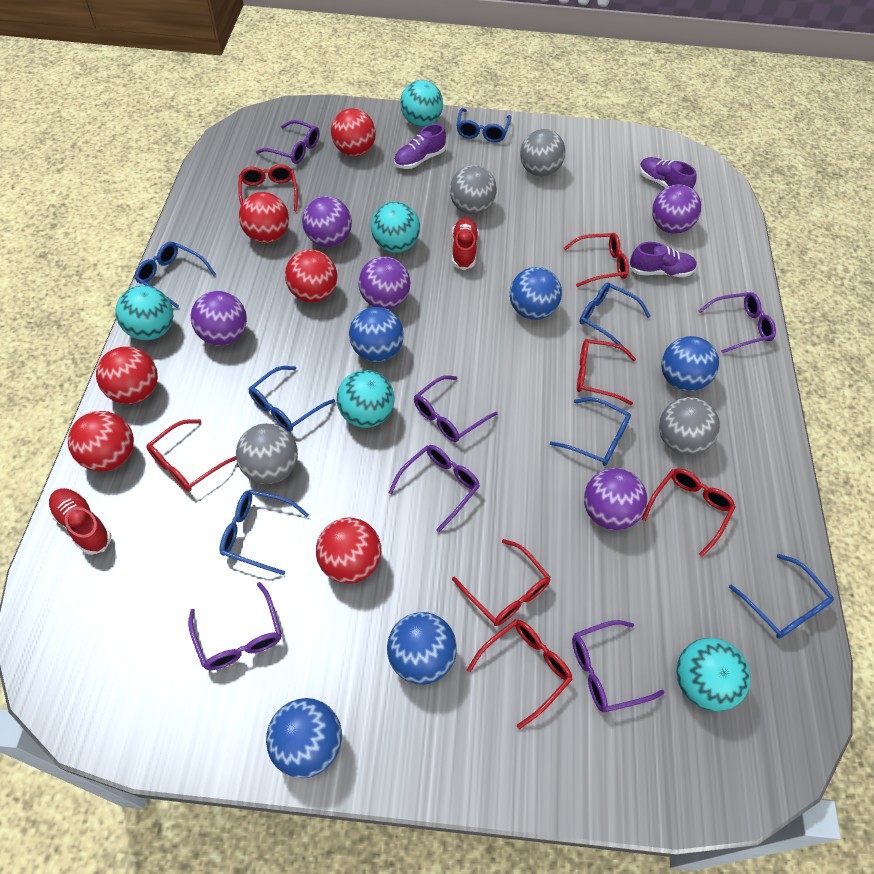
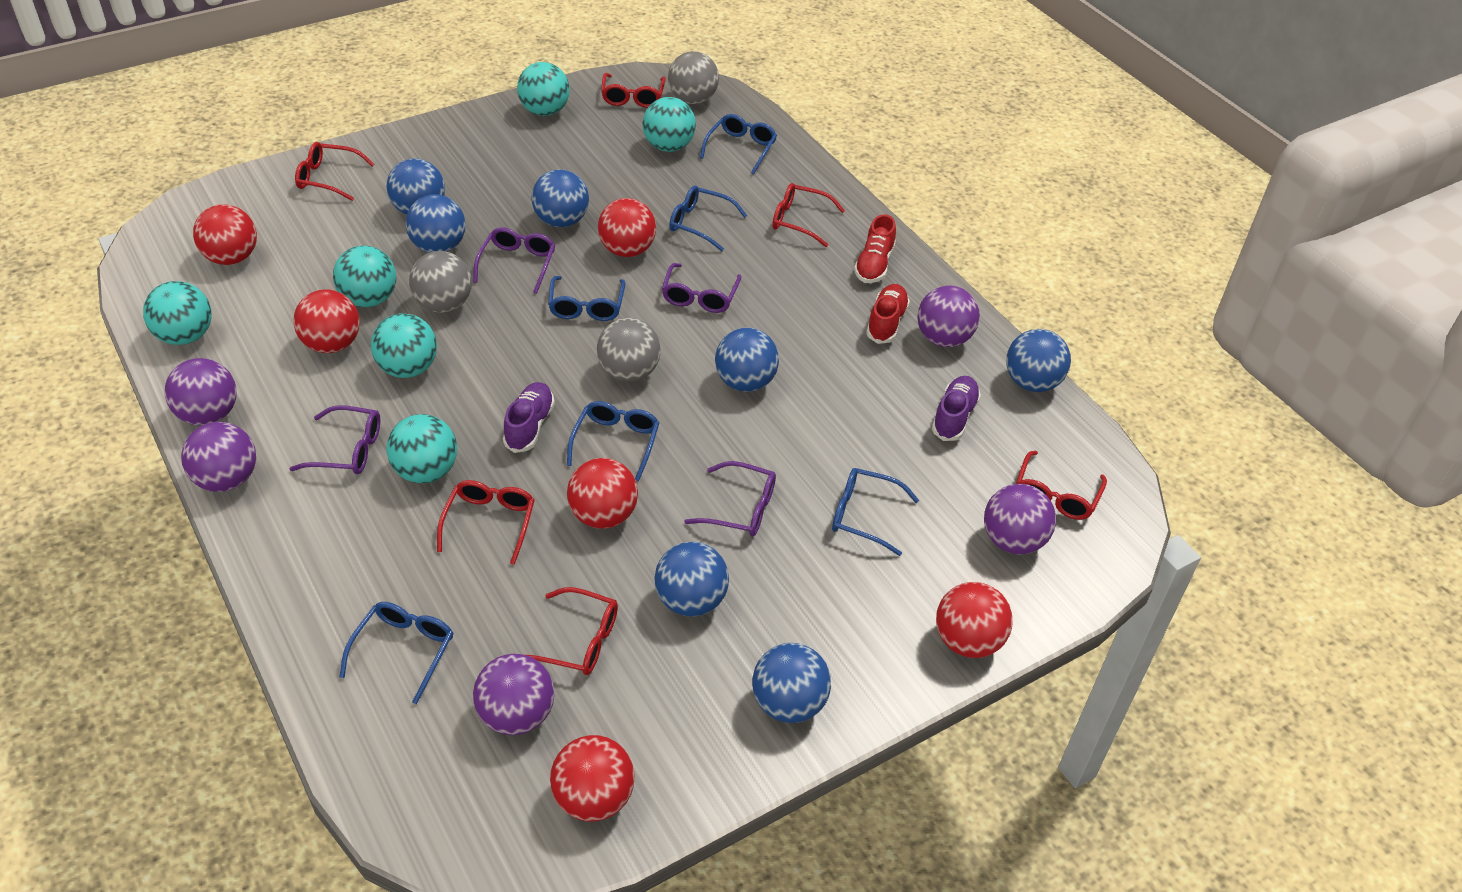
blue ball: 5 -> 7
blue glasses: 7 -> 6
grey ball: 4 -> 3
purple glasses: 6 -> 4
purple shoe: 3 -> 2
red glasses: 7 -> 6
turquoise ball: 5 -> 6

